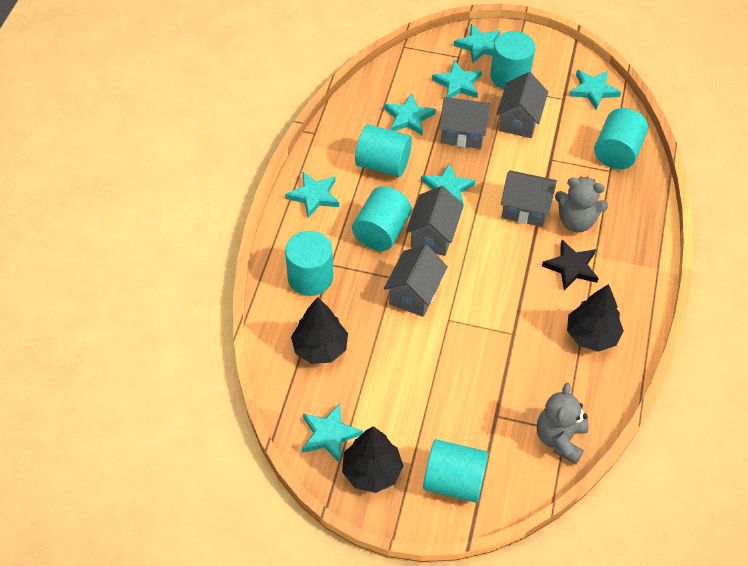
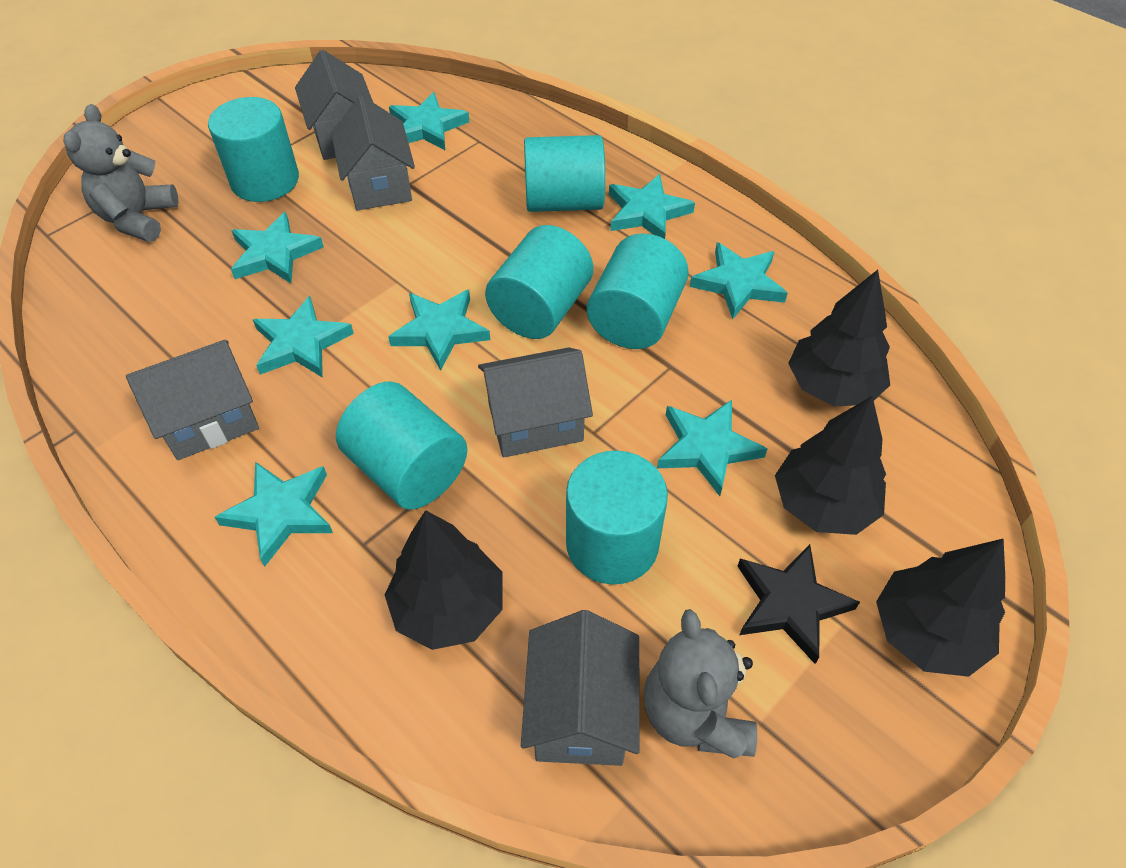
black tree: 3 -> 4
turquoise star: 7 -> 8

